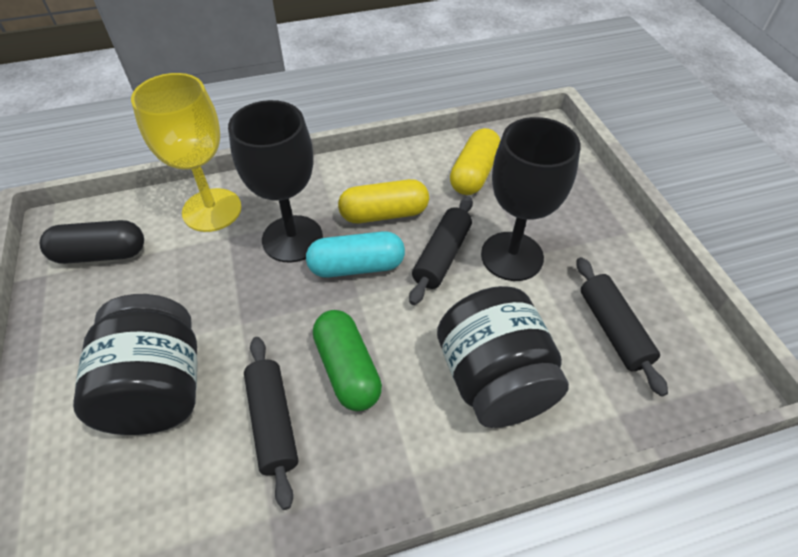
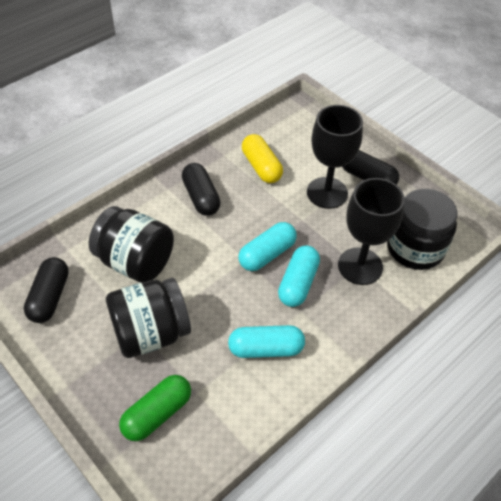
black capsule: 1 -> 3
black jar: 2 -> 3
black rolling pin: 3 -> 0
turquoise capsule: 1 -> 3
yellow capsule: 2 -> 1
yellow goblet: 1 -> 0

